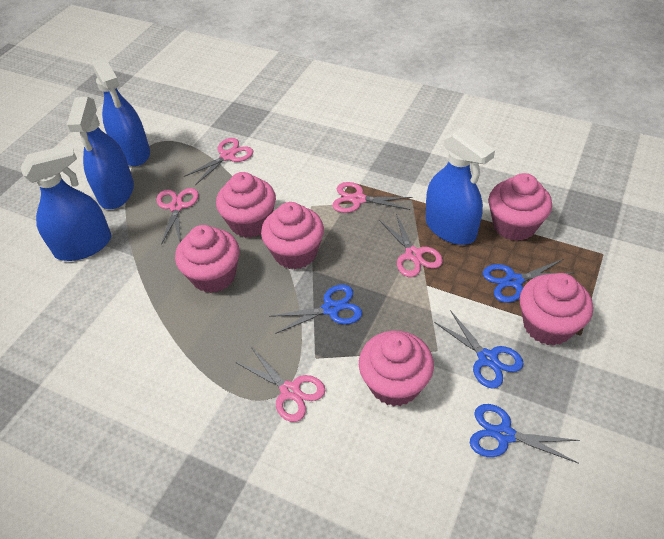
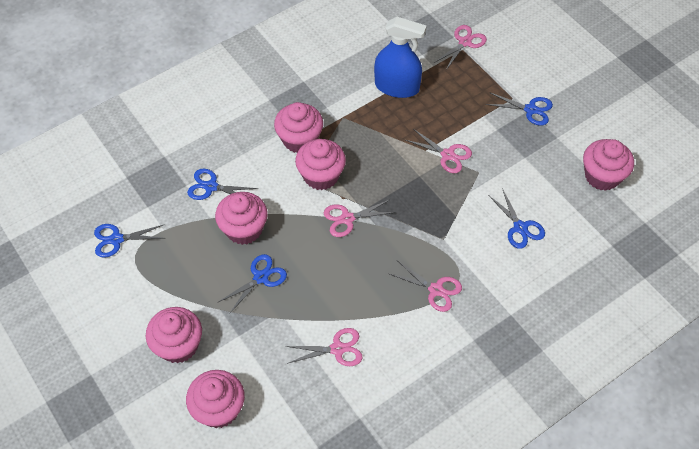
blue scissors: 4 -> 5
blue spray bottle: 4 -> 1

